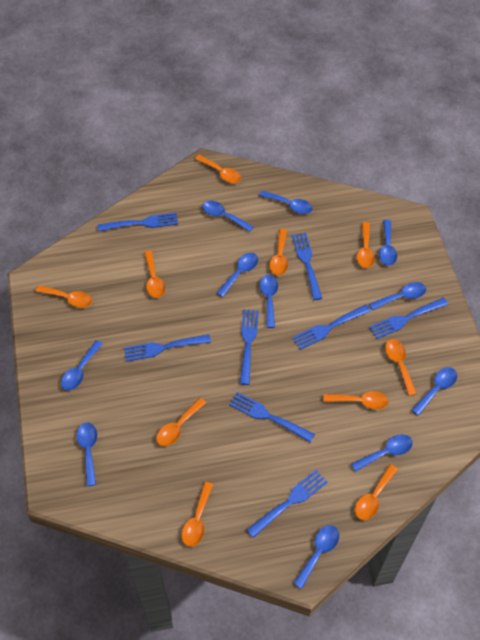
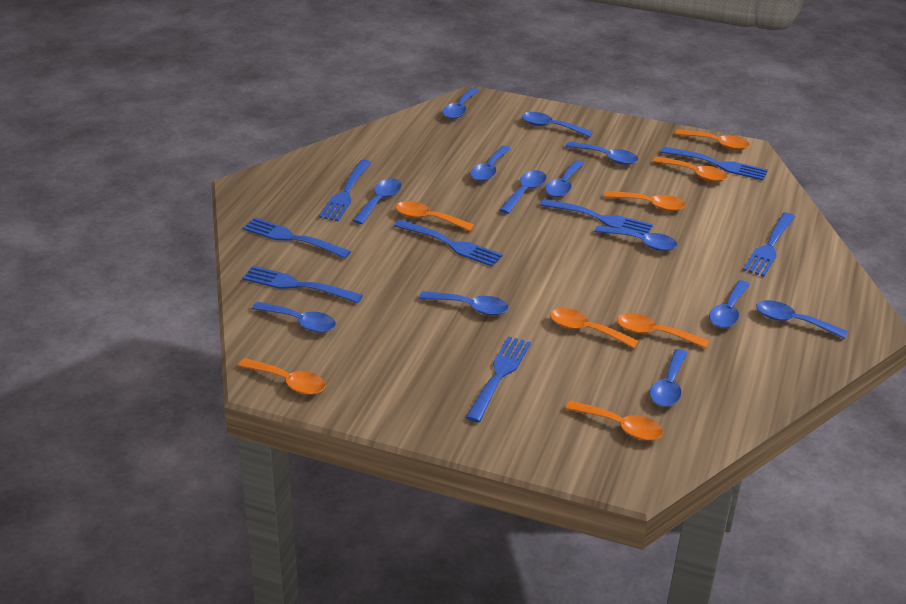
blue spoon: 11 -> 13
orange spoon: 10 -> 8

